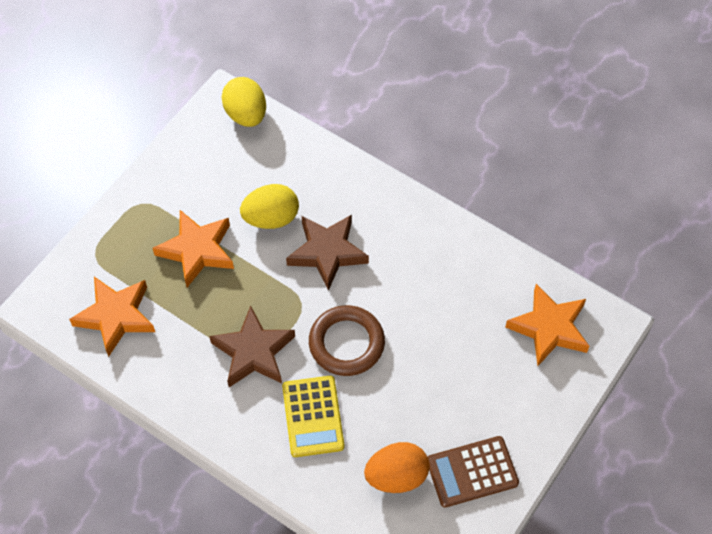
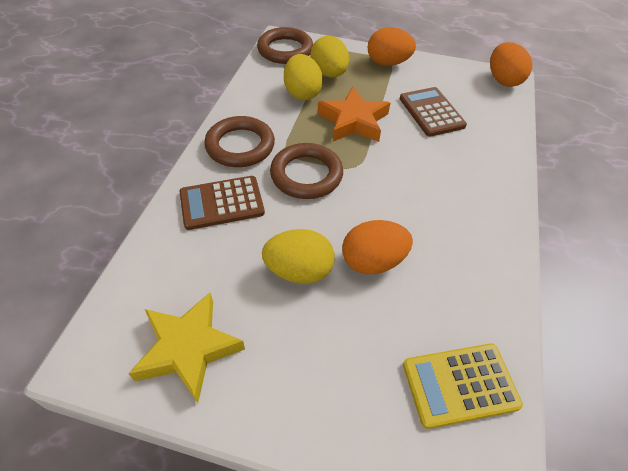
brown calculator: 1 -> 2
brown ring: 1 -> 3
brown star: 2 -> 0
orange egg: 1 -> 3
orange star: 3 -> 1
yellow egg: 2 -> 3
yellow star: 0 -> 1

